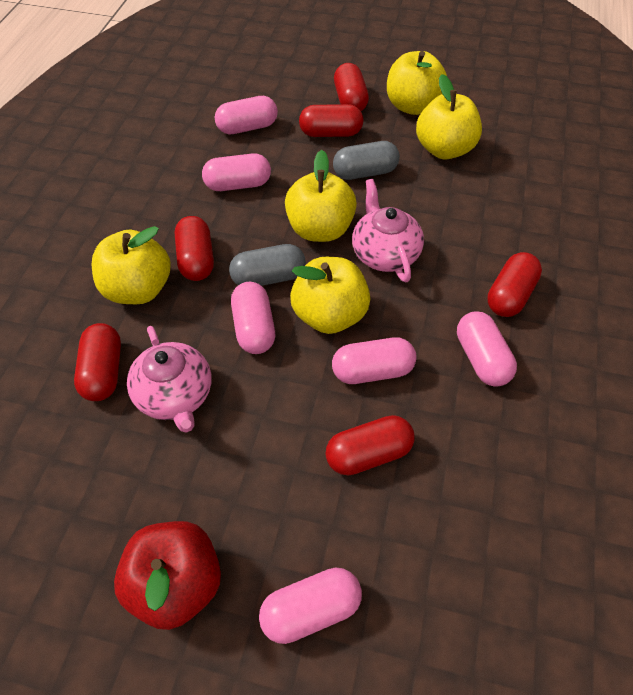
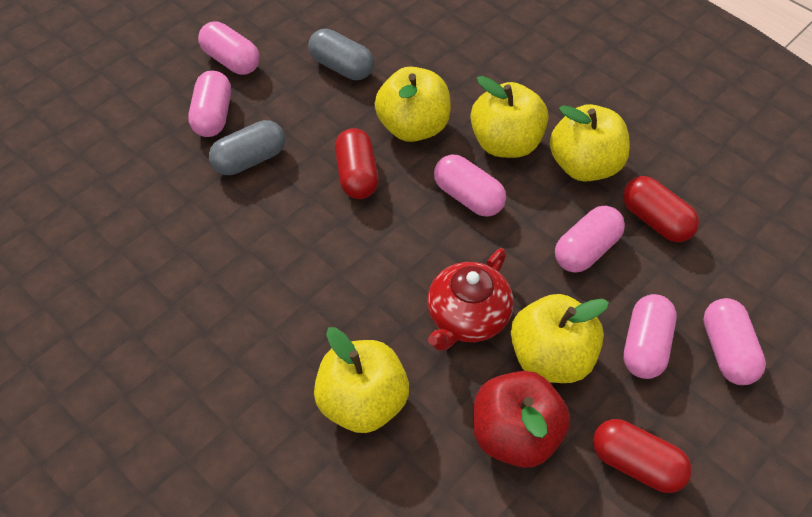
pink teapot: 2 -> 0
red capsule: 6 -> 3
red teapot: 0 -> 1

